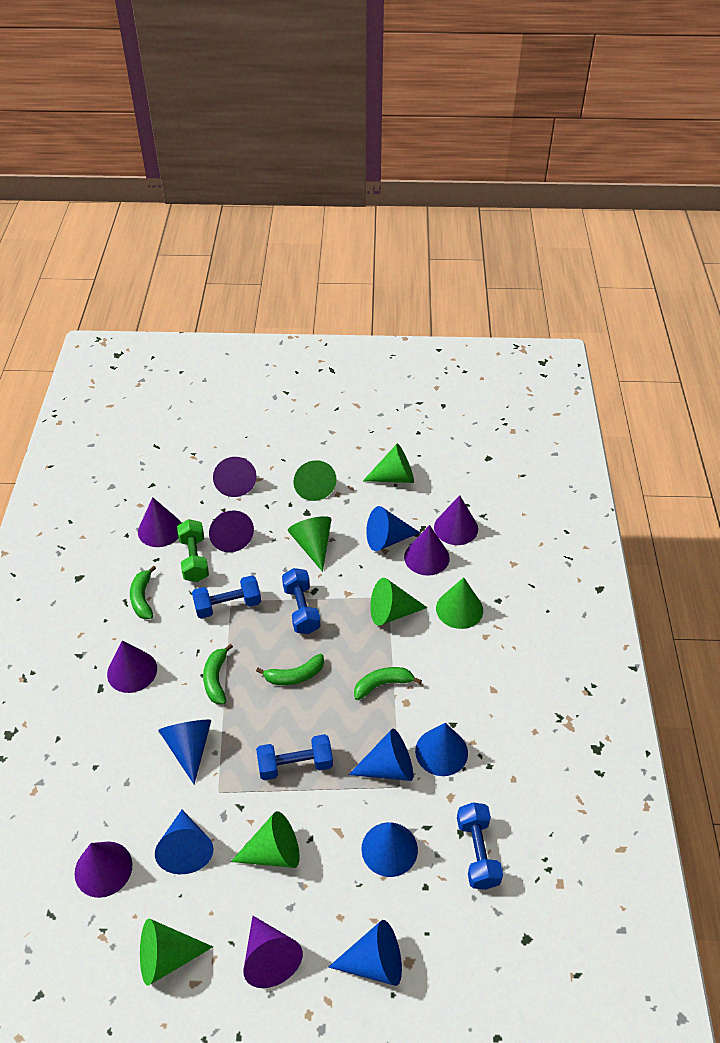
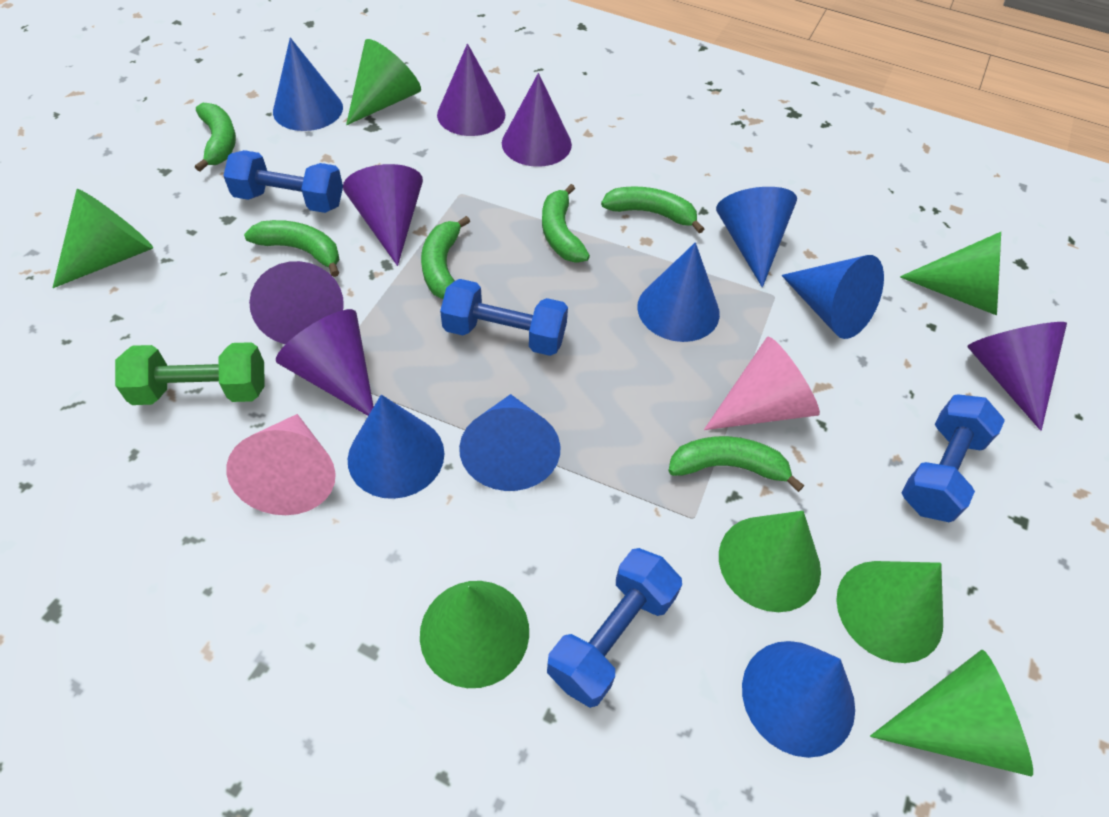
green banana: 4 -> 6
pink cone: 0 -> 2
purple cone: 8 -> 6

